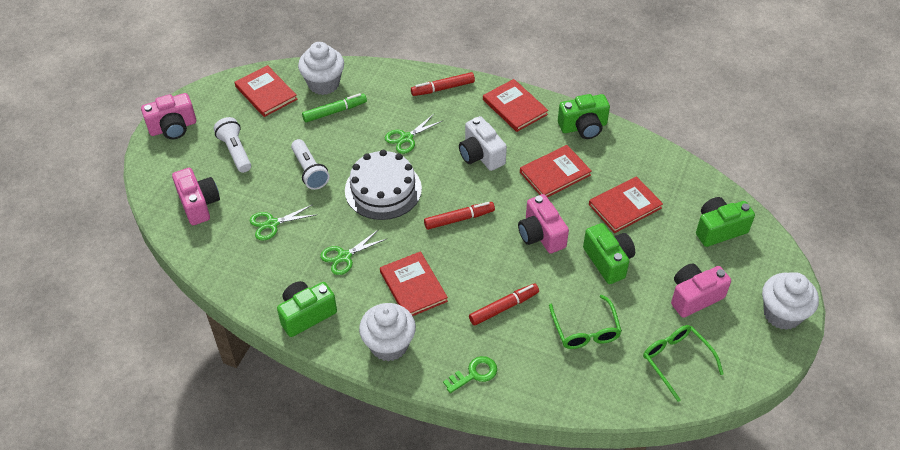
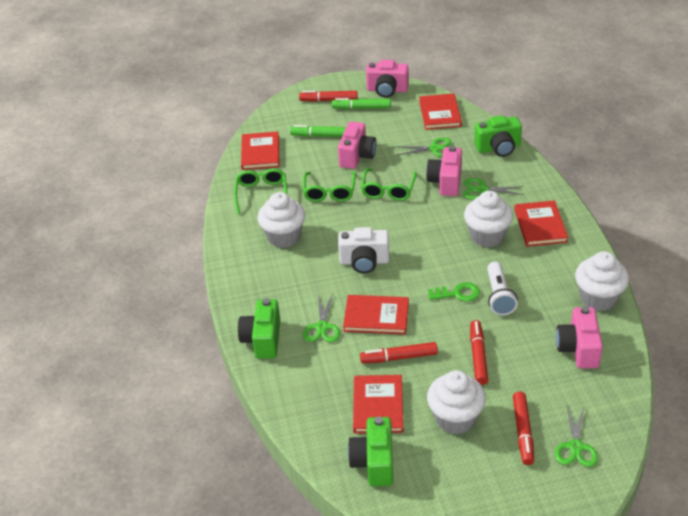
green camera: 4 -> 3
green glasses: 2 -> 3
green marker: 1 -> 2
green scissors: 3 -> 4
red marker: 3 -> 4
white cake: 1 -> 0
white cupcake: 3 -> 4
white flashlight: 2 -> 1

